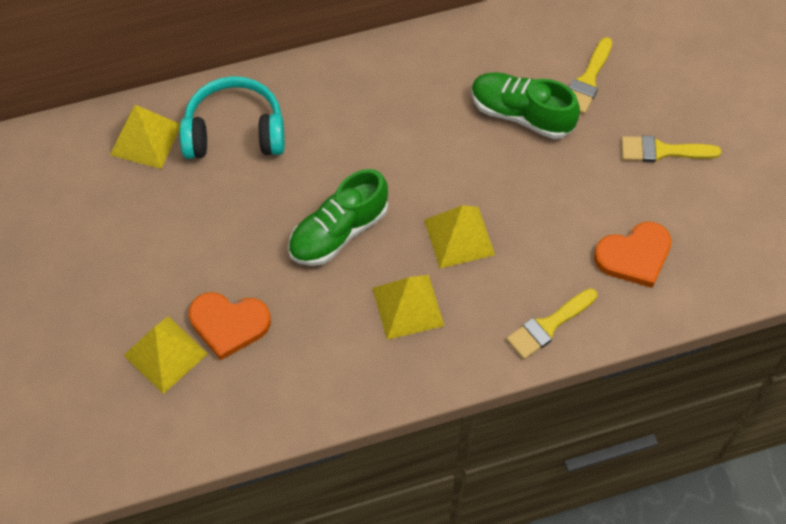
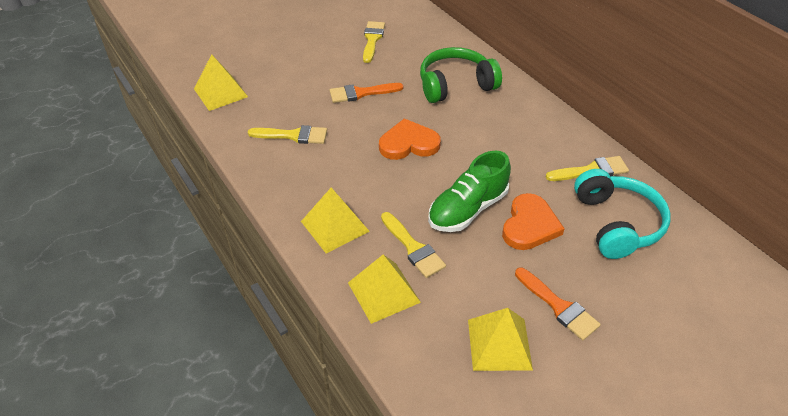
green headphones: 0 -> 1
green shoe: 2 -> 1
orange brush: 0 -> 2
yellow brush: 3 -> 4

